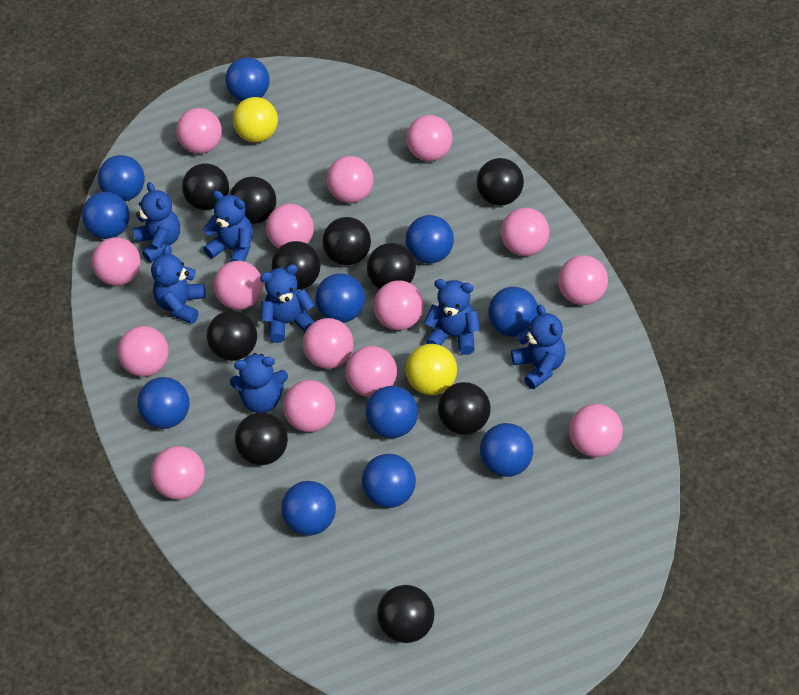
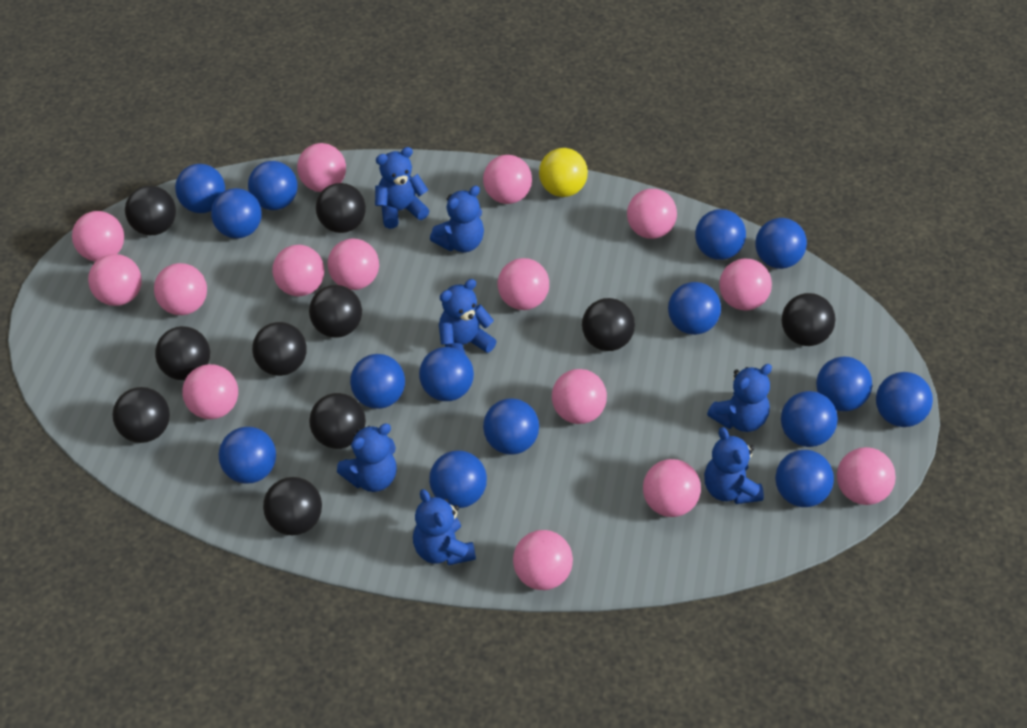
blue ball: 11 -> 15
yellow ball: 2 -> 1

